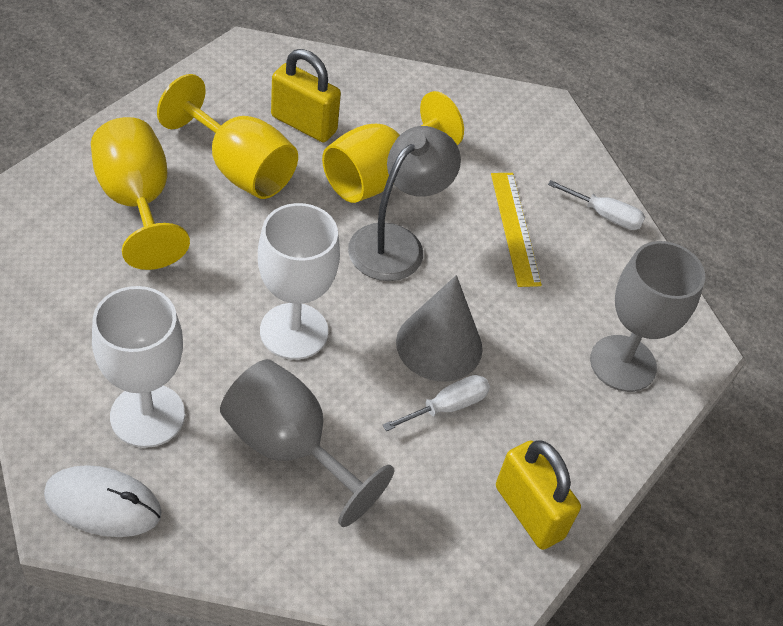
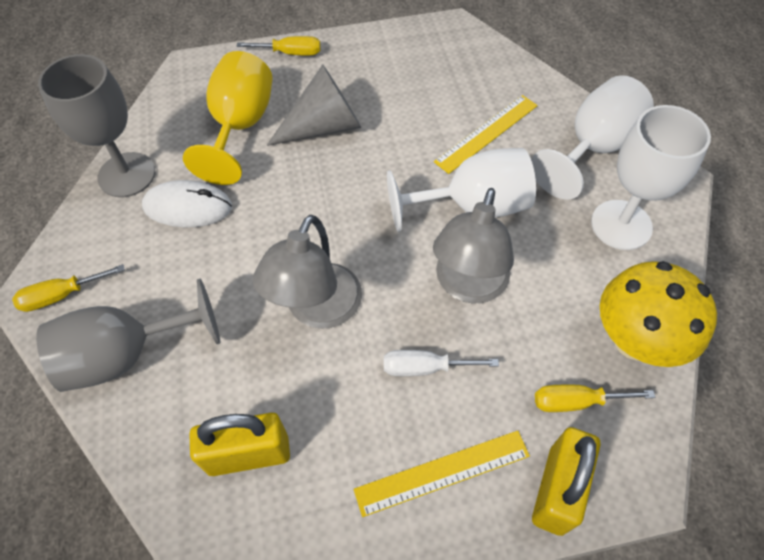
grey lamp: 1 -> 2
white goblet: 2 -> 3
white screwdriver: 2 -> 1
yellow goblet: 3 -> 1
yellow mushroom: 0 -> 1
yellow ruler: 1 -> 2
yellow screwdriver: 0 -> 3

